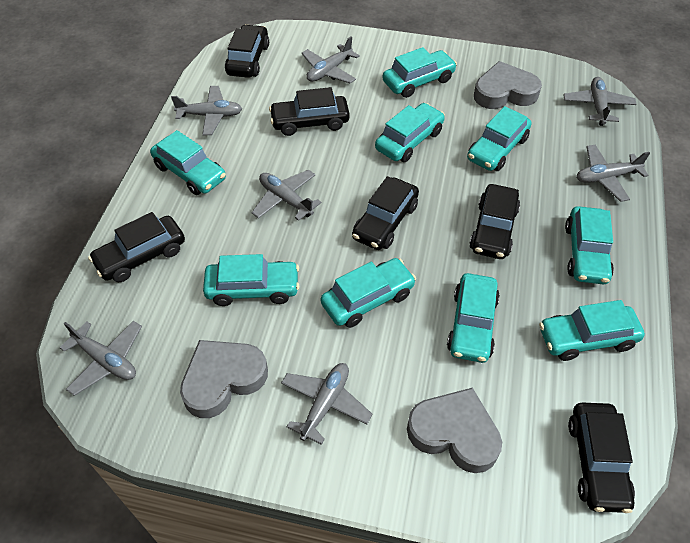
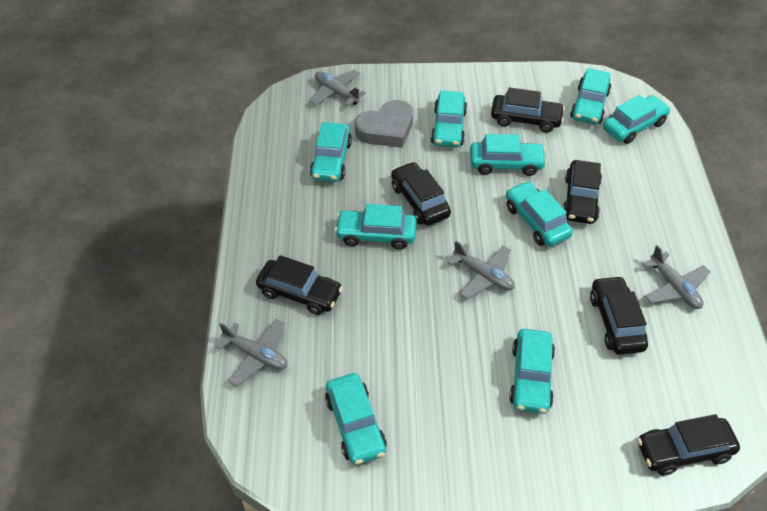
grey heart: 3 -> 1
grey plane: 7 -> 4

